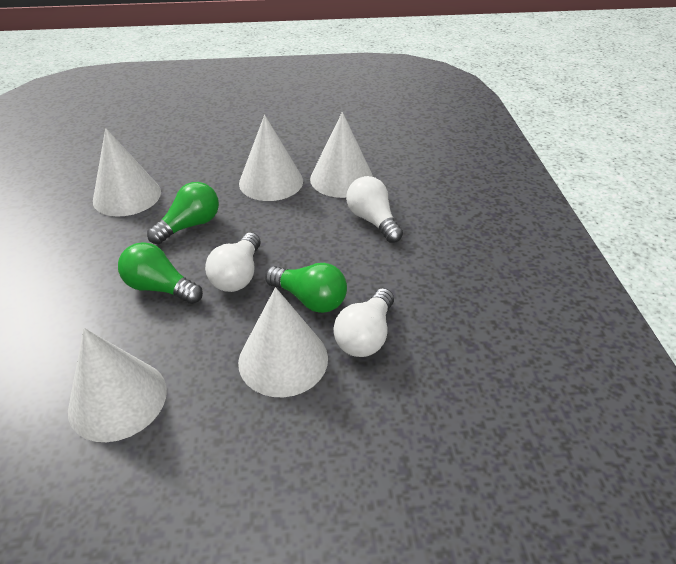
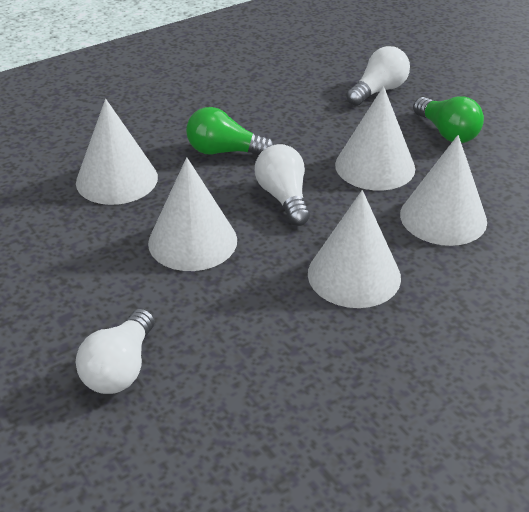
green light bulb: 3 -> 2

